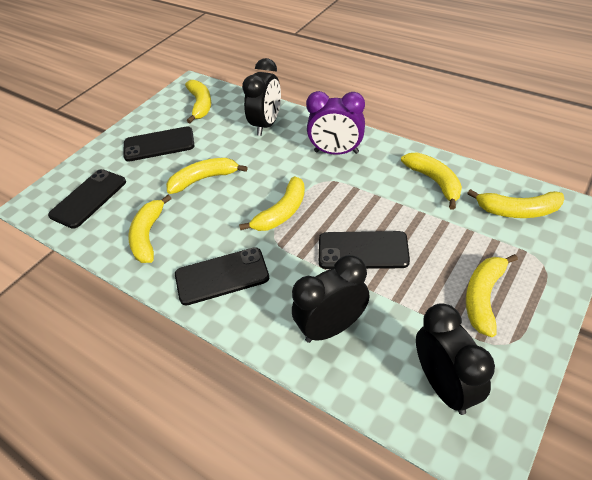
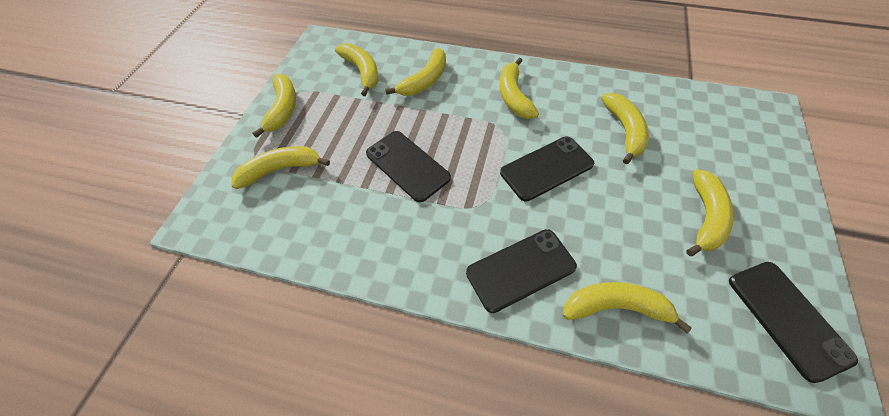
black clock: 3 -> 0
purple clock: 1 -> 0
yellow banana: 7 -> 8

